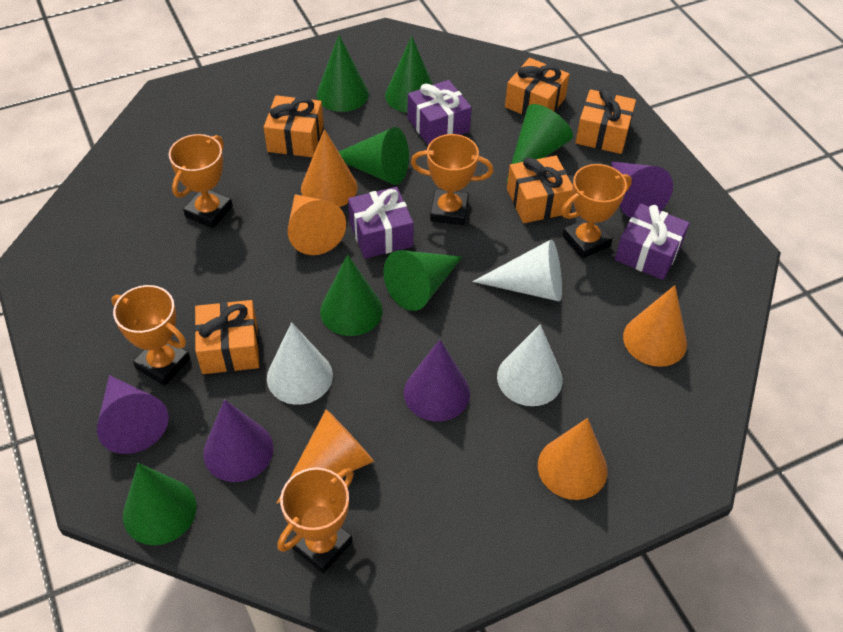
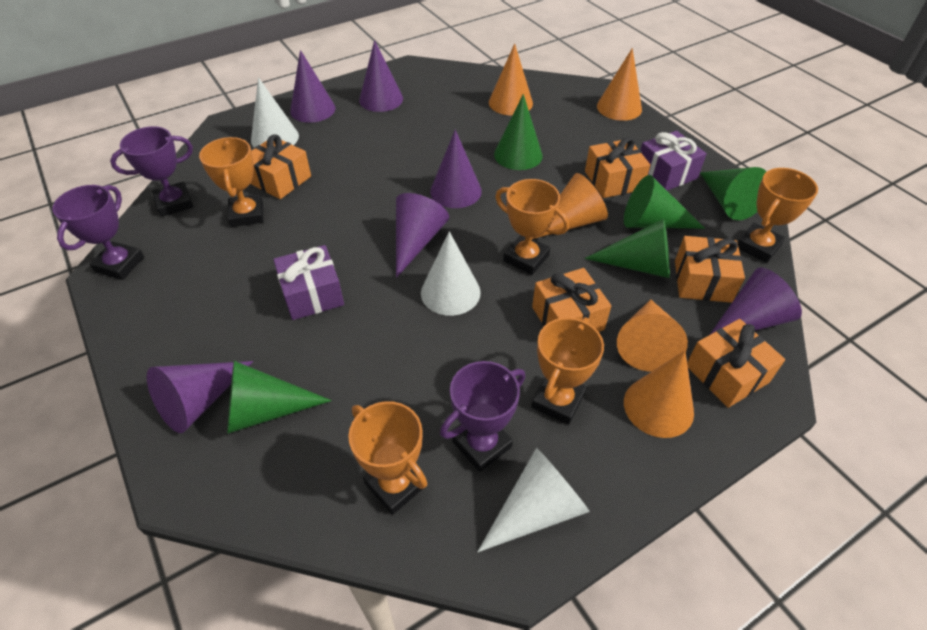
green cone: 7 -> 5
purple cone: 4 -> 6
purple gift: 3 -> 2
purple trophy: 0 -> 3

